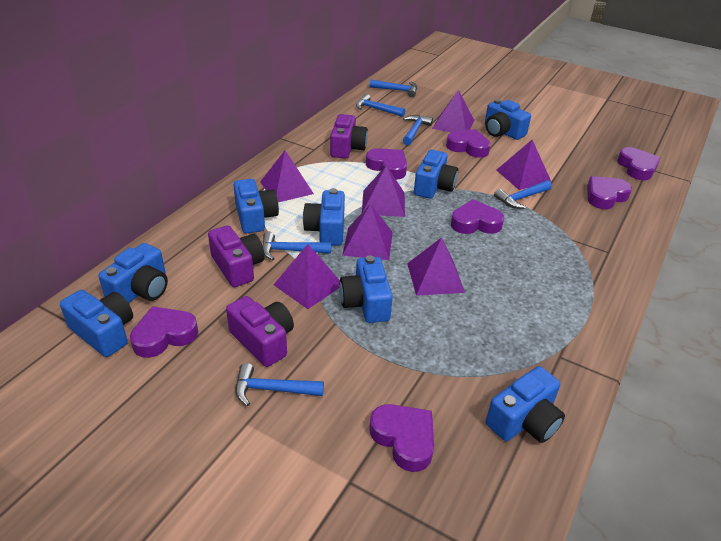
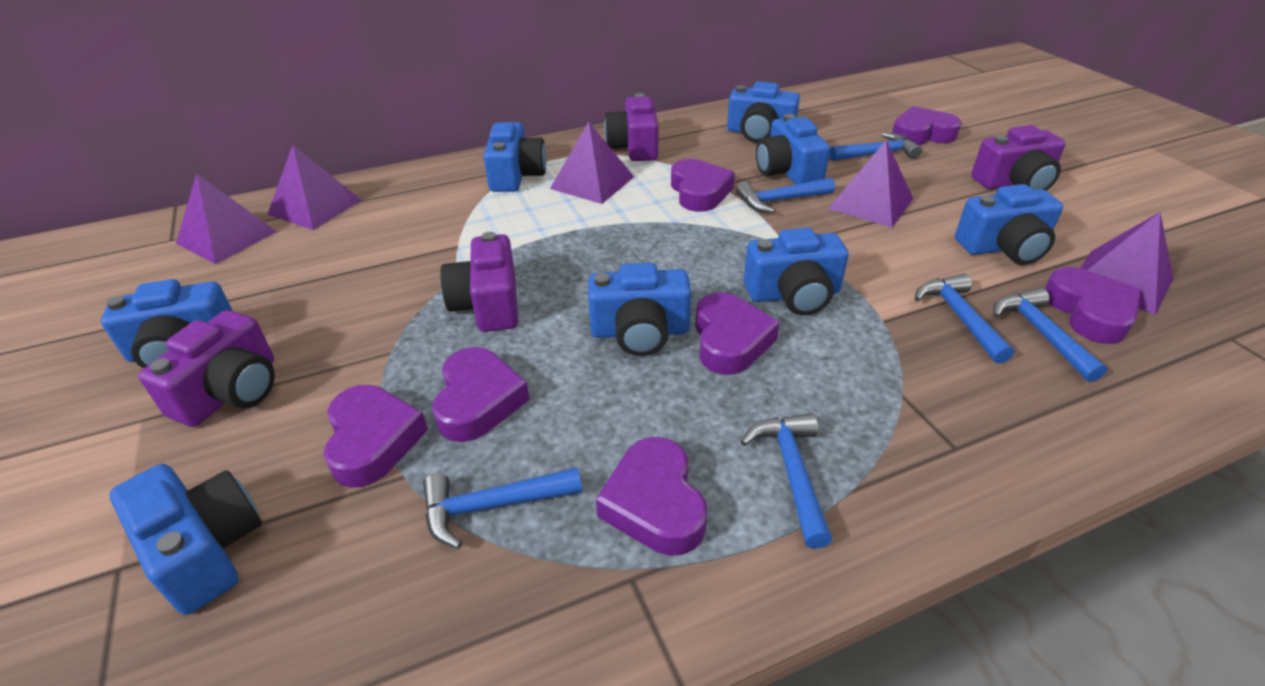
purple camera: 3 -> 4
purple pyramid: 7 -> 5

